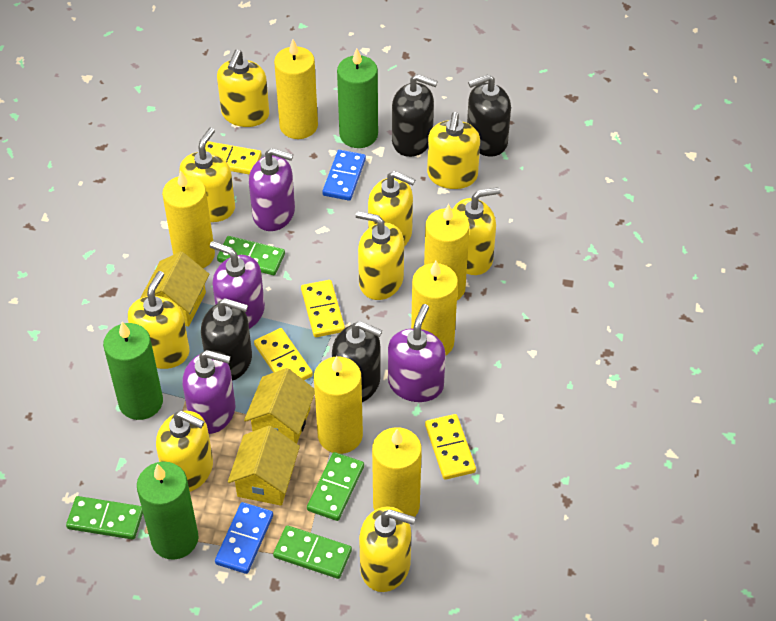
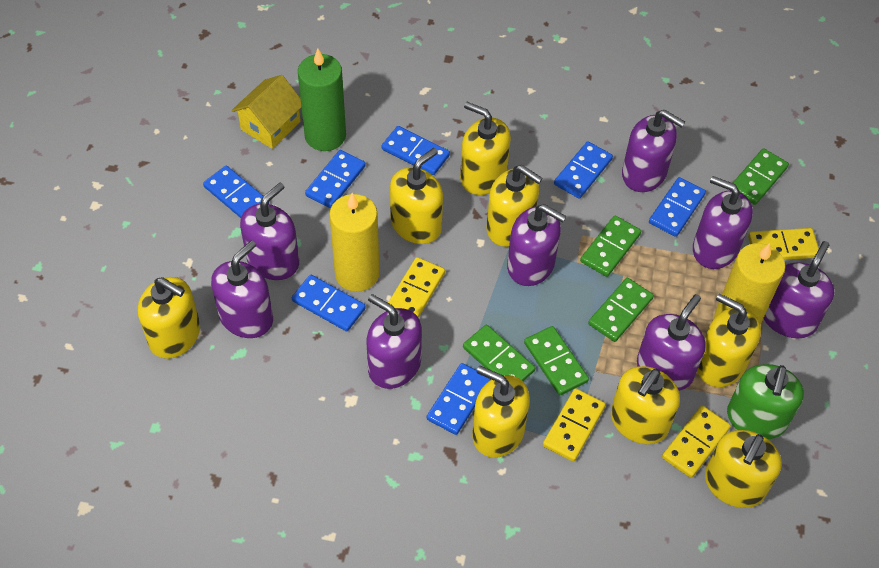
black soap dispenser: 4 -> 0
blue domino: 2 -> 7
green candle: 3 -> 1
green domino: 4 -> 5
green soap dispenser: 0 -> 1
purple soap dispenser: 4 -> 8
yellow candle: 6 -> 2
yellow house: 3 -> 1
yellow soap dispenser: 9 -> 8

